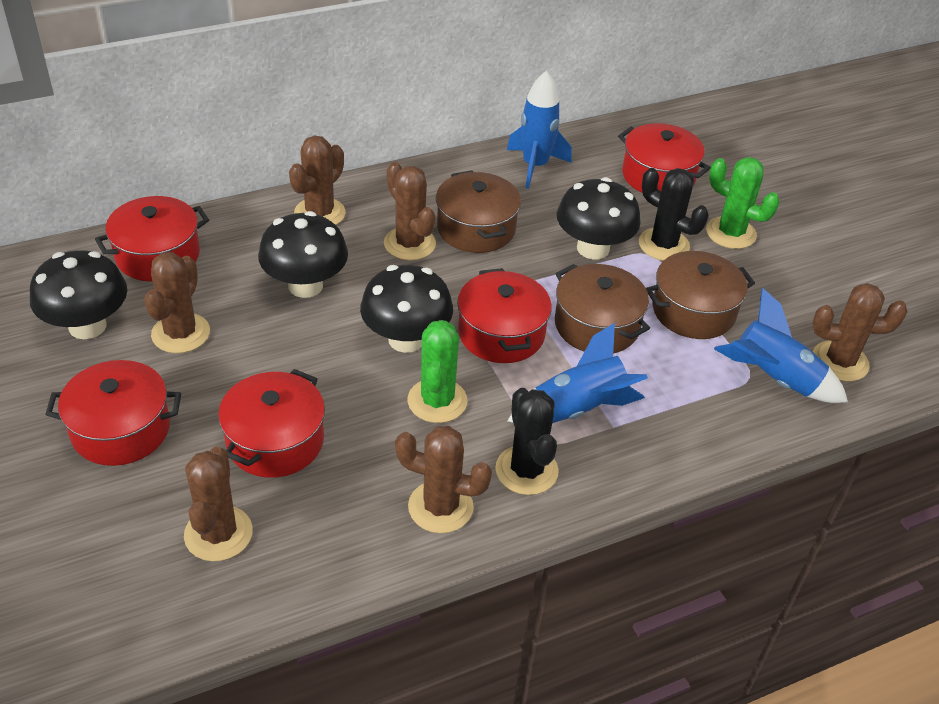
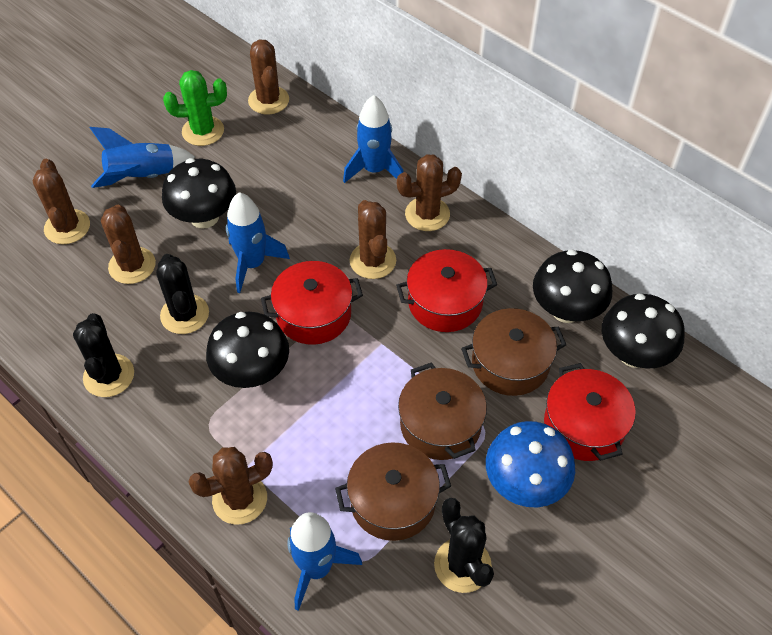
black cactus: 2 -> 3
blue mushroom: 0 -> 1
blue rocket: 3 -> 4
green cactus: 2 -> 1
red pot: 5 -> 3

